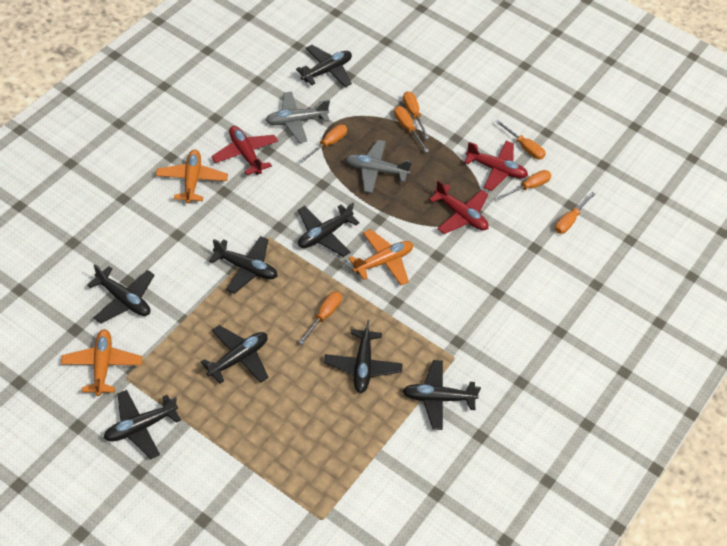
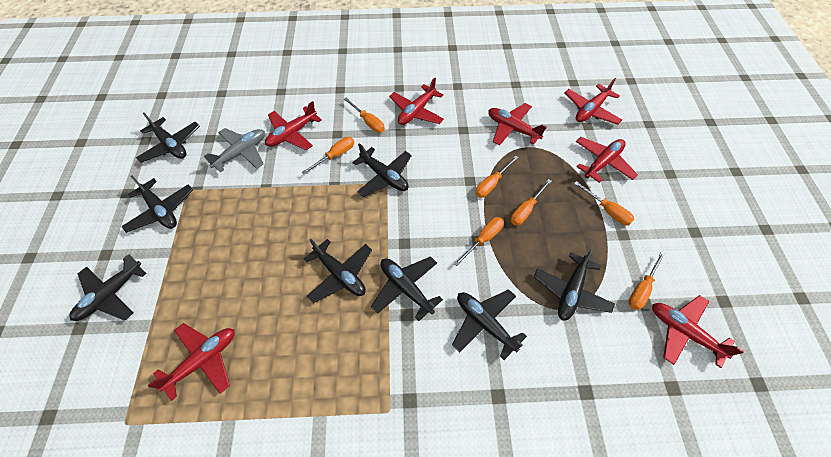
grey plane: 2 -> 1
orange plane: 3 -> 0
red plane: 3 -> 7

